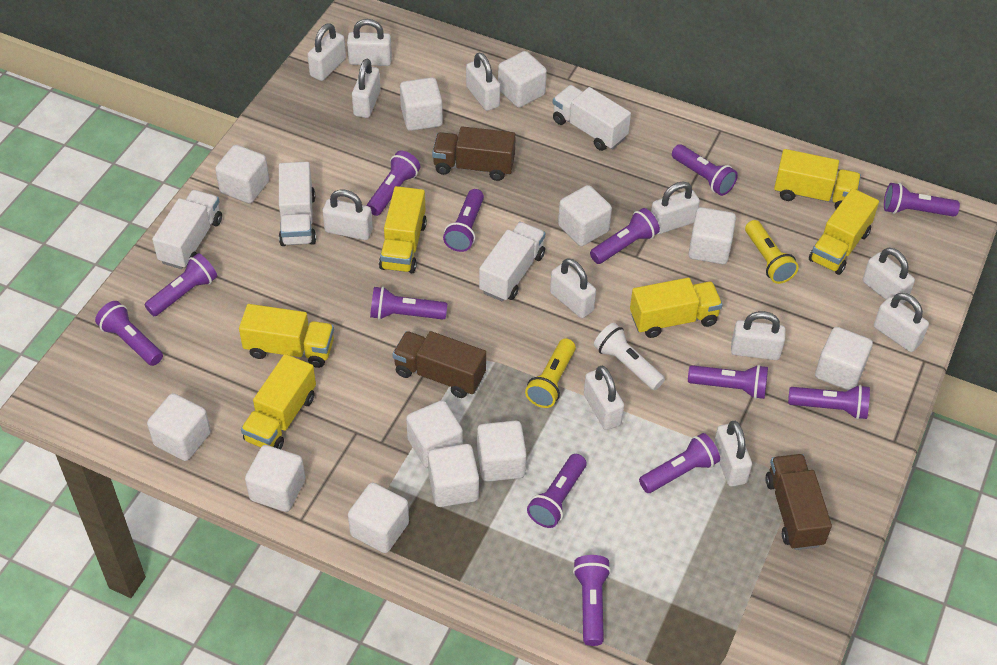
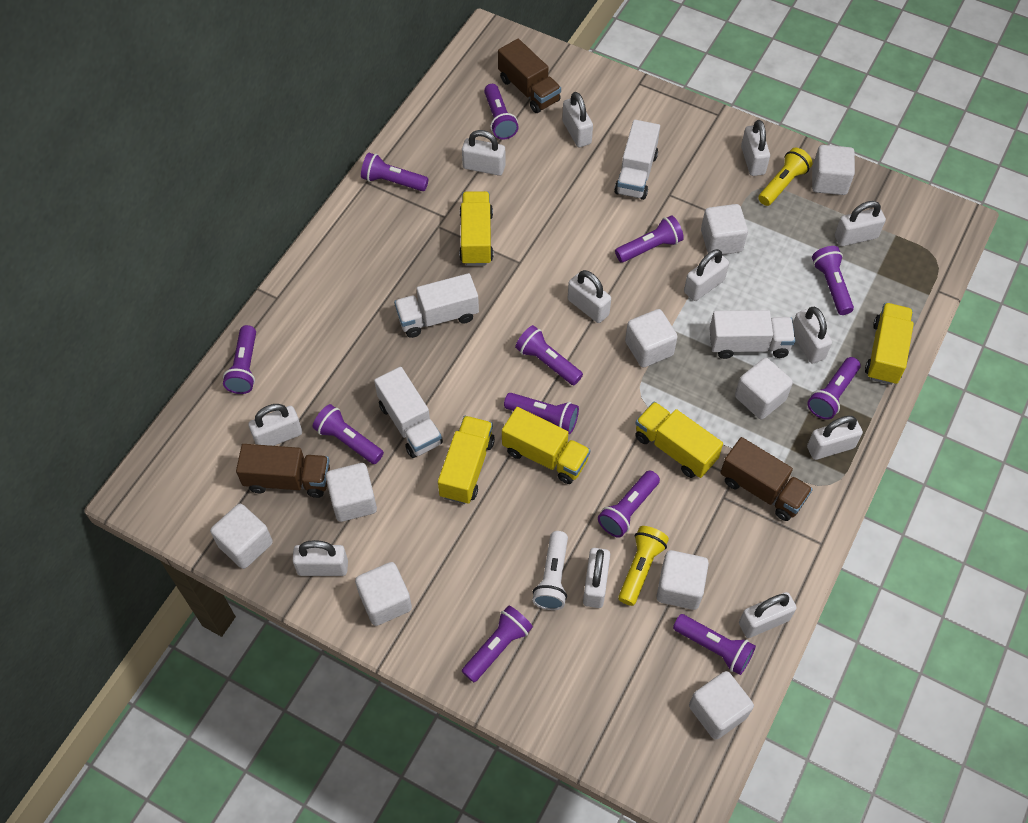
purple flashlight: 13 -> 12
white cube: 12 -> 9
yellow truck: 6 -> 5

